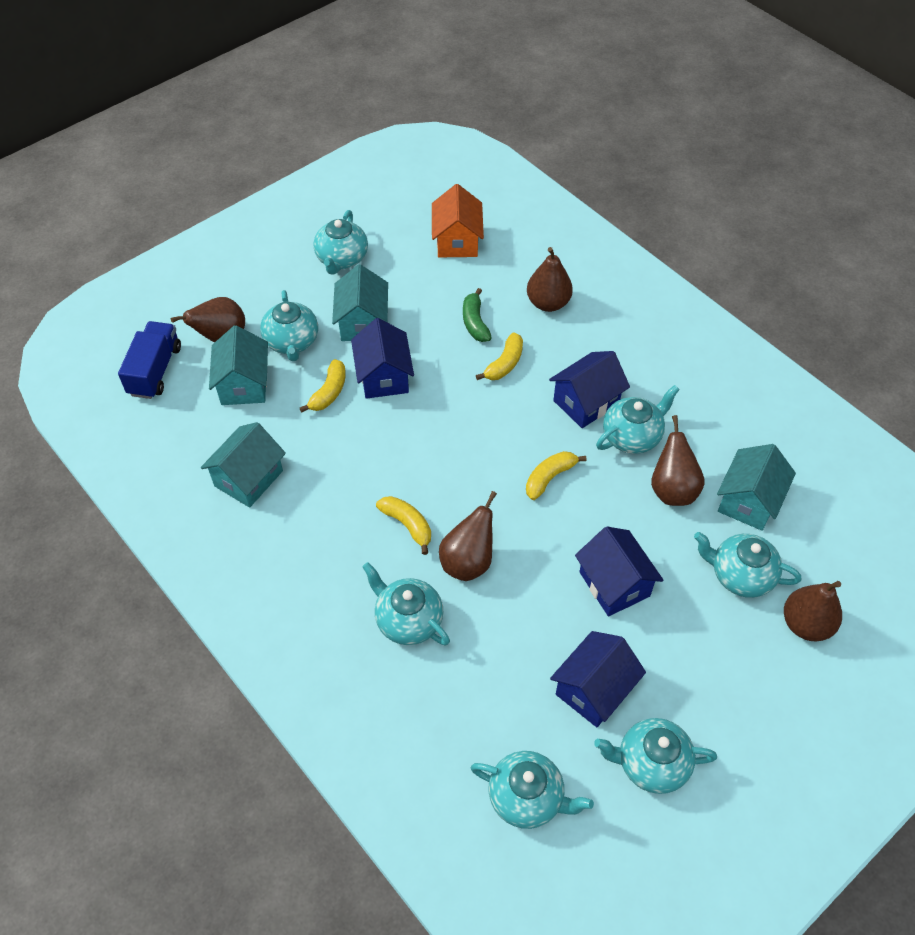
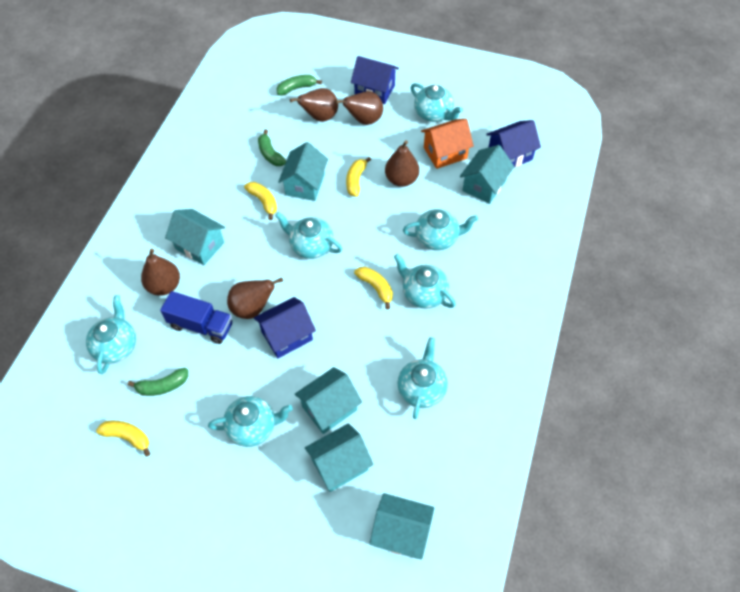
blue house: 4 -> 3
green banana: 1 -> 3
turquoise house: 4 -> 6

